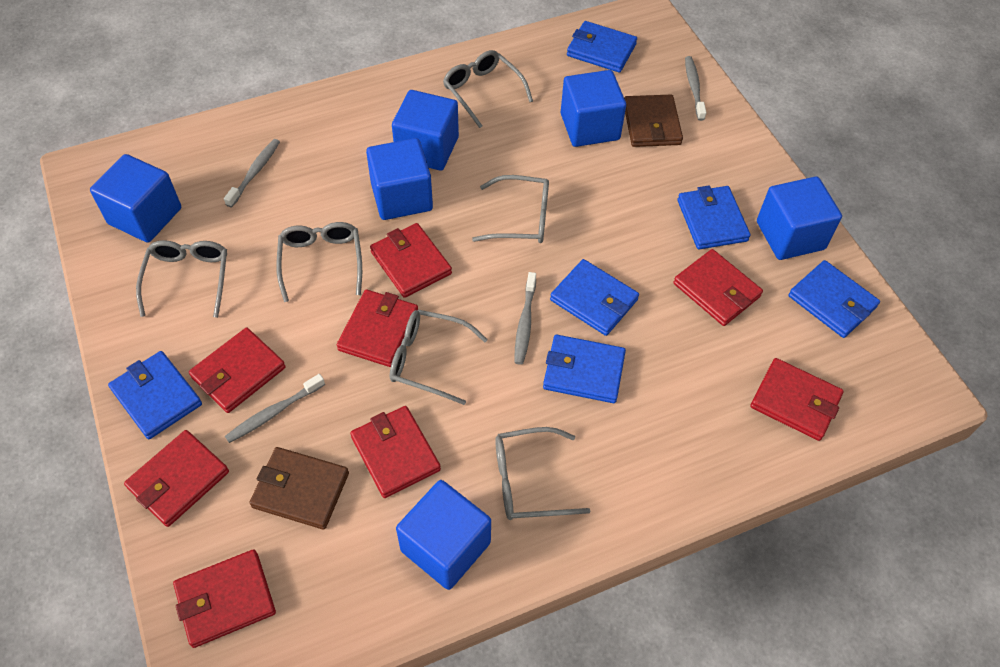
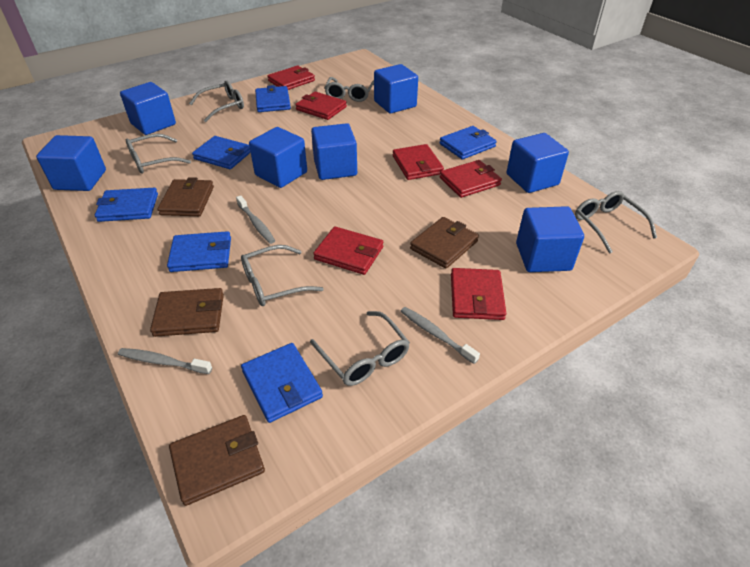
blue cube: 6 -> 7
brown wallet: 2 -> 4
grey toothbrush: 4 -> 3
red wallet: 8 -> 6

